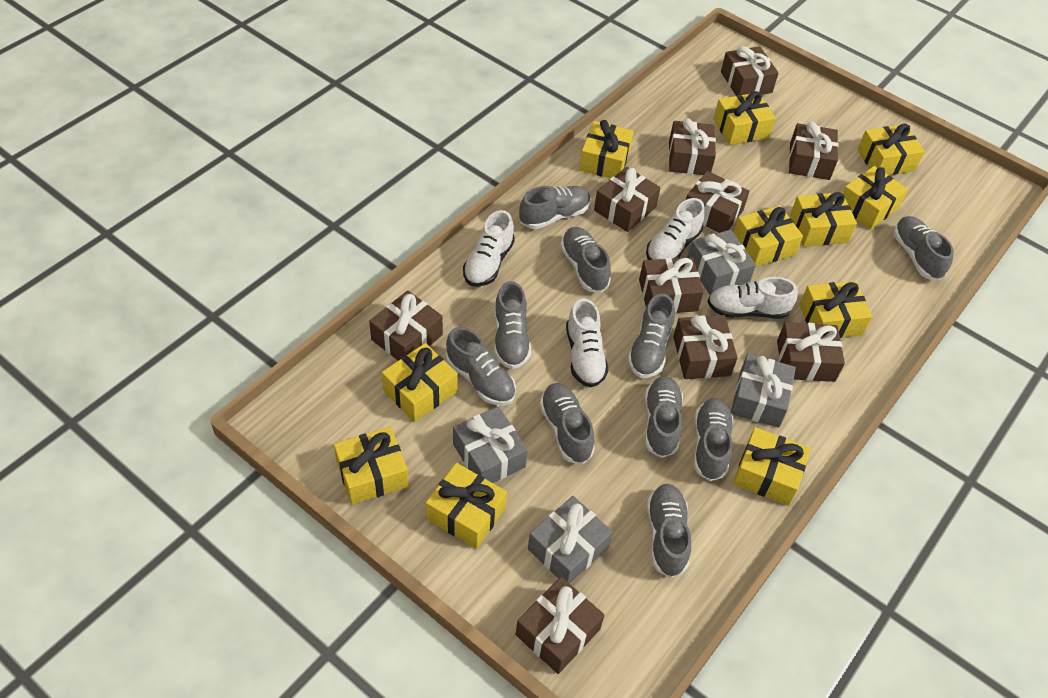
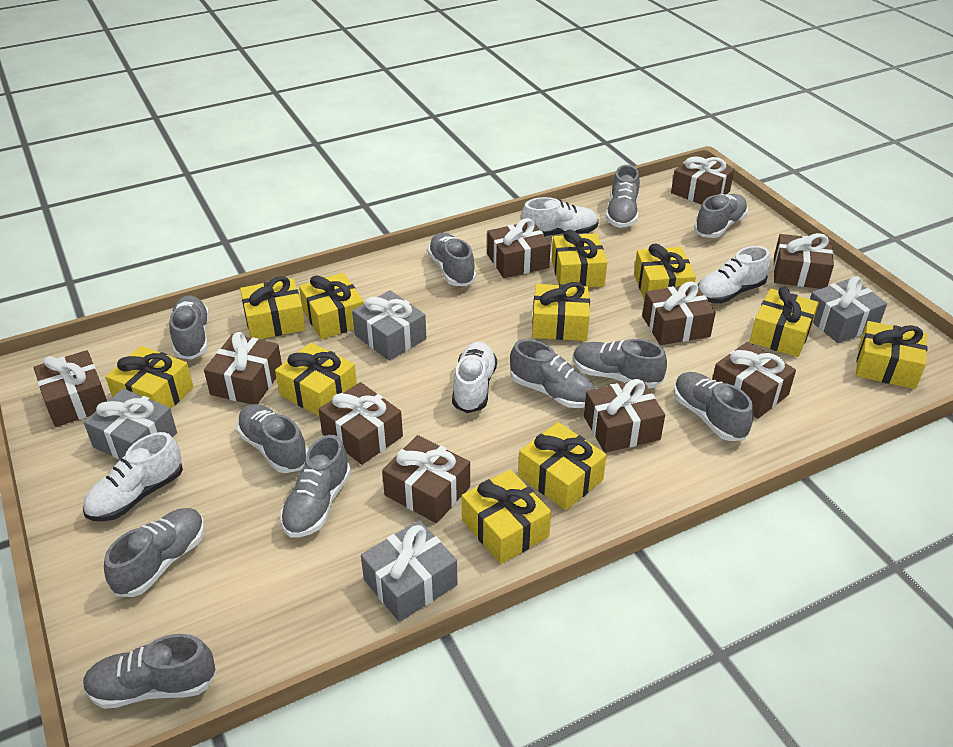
grey shoe: 10 -> 11

